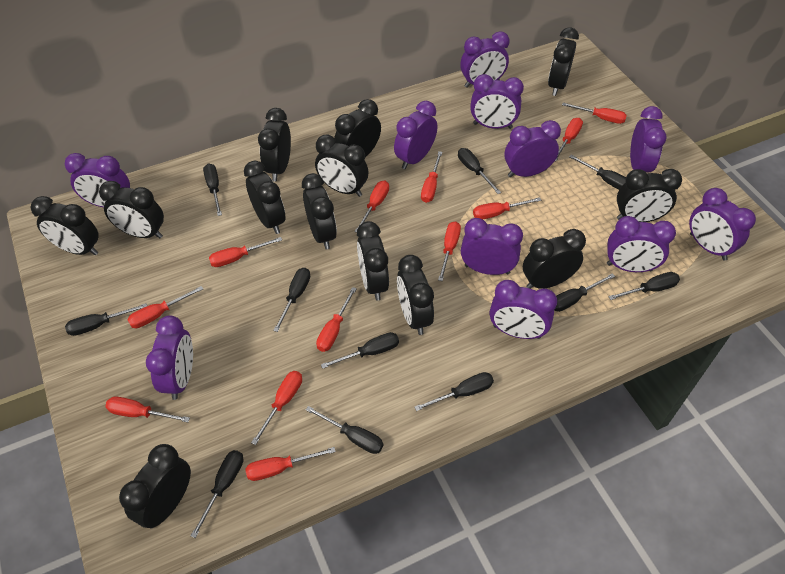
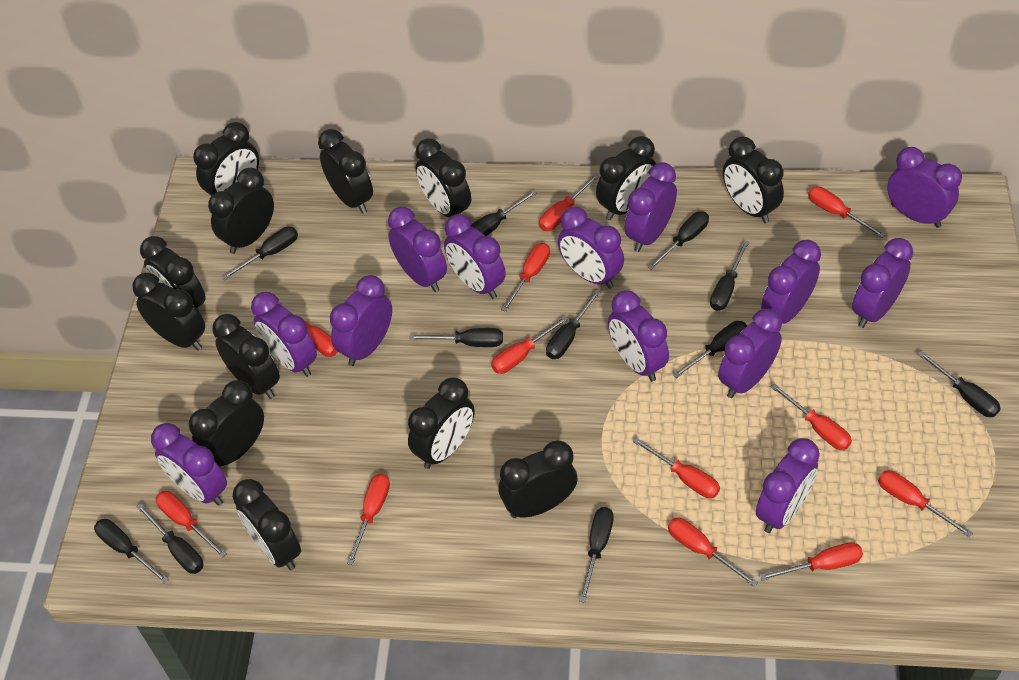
purple clock: 11 -> 13

